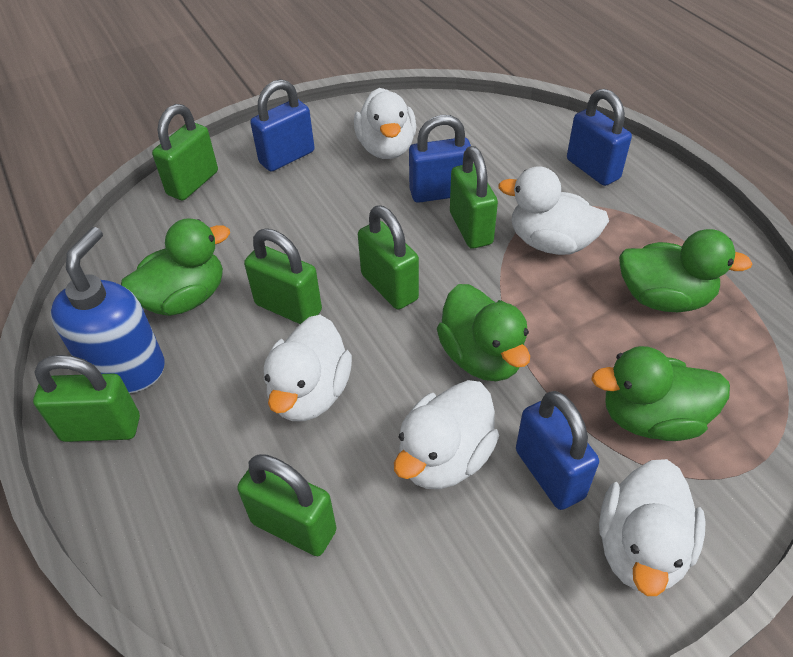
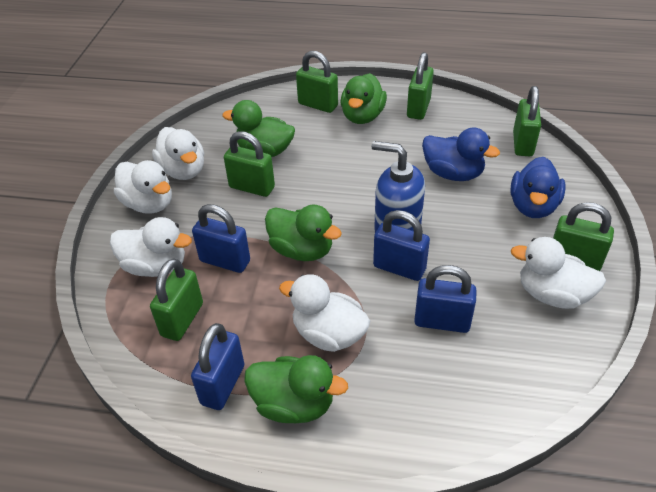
blue duck: 0 -> 2

